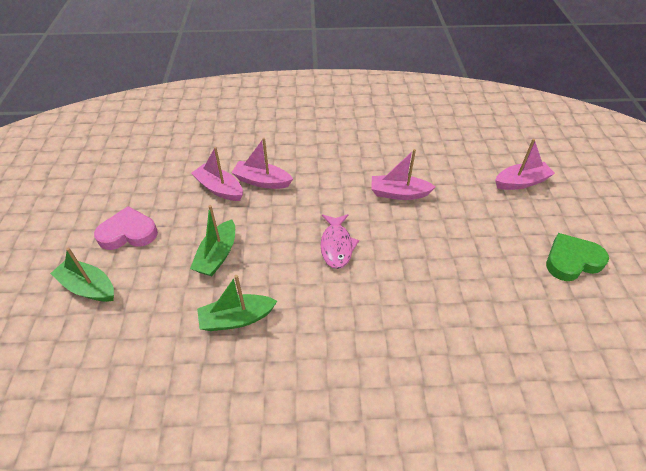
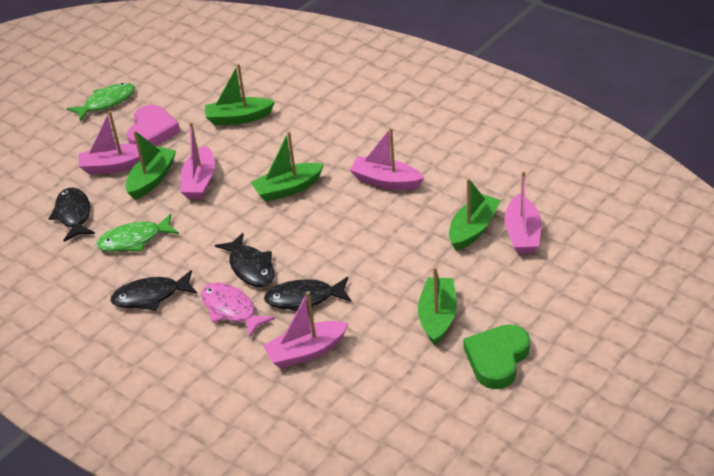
black fish: 0 -> 4
green boat: 3 -> 5
green fish: 0 -> 2
pink boat: 4 -> 5

